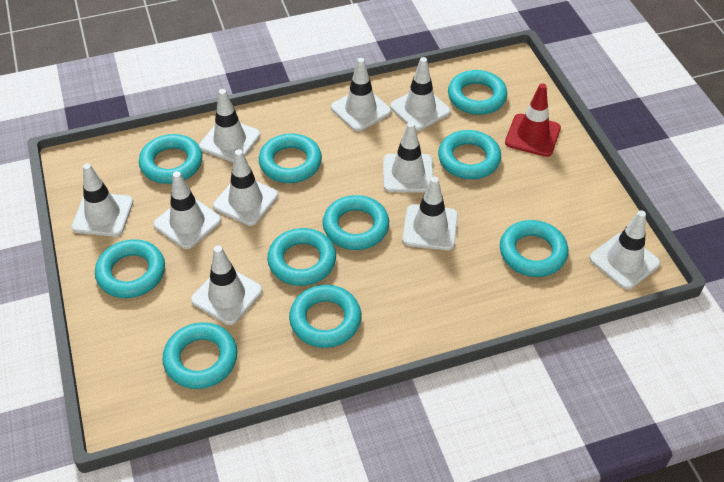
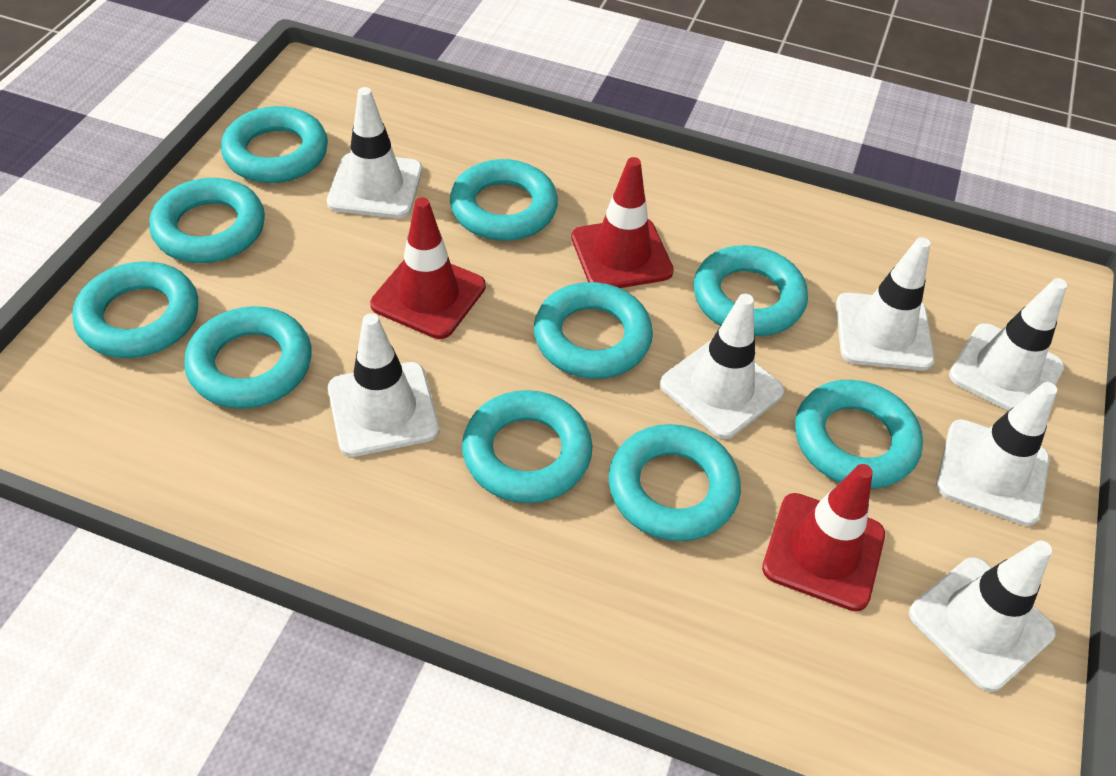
red traffic cone: 1 -> 3
white traffic cone: 10 -> 7

